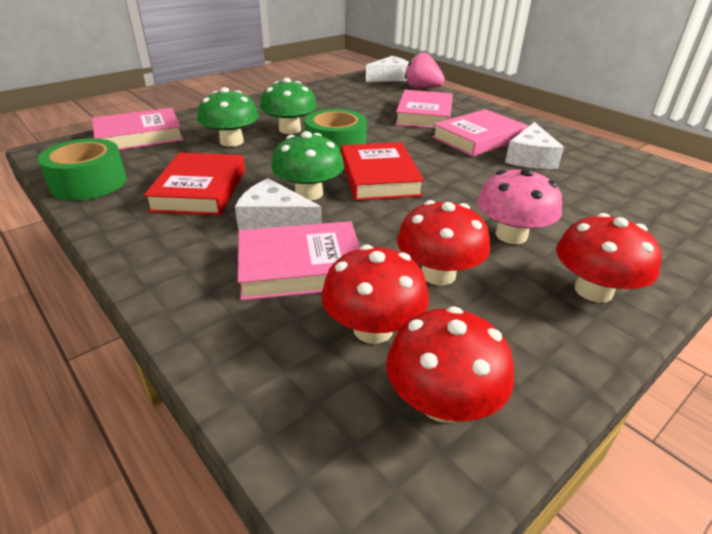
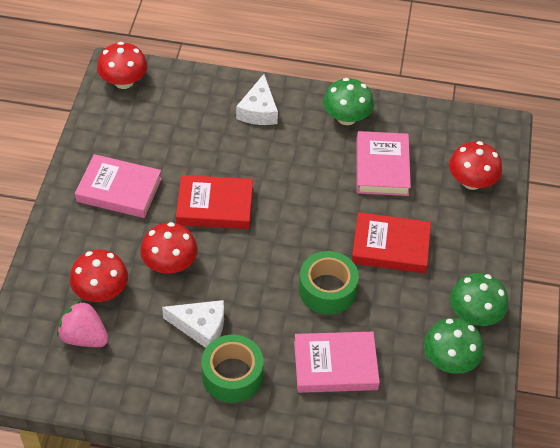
pink book: 4 -> 3
pink mushroom: 1 -> 0
white cheese: 3 -> 2

